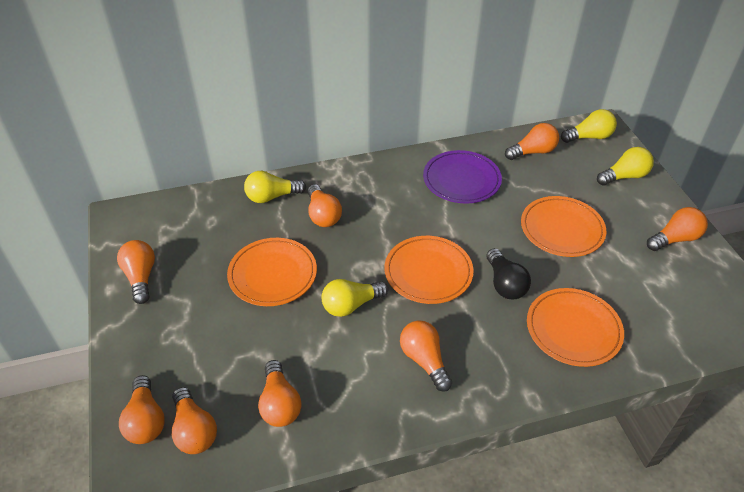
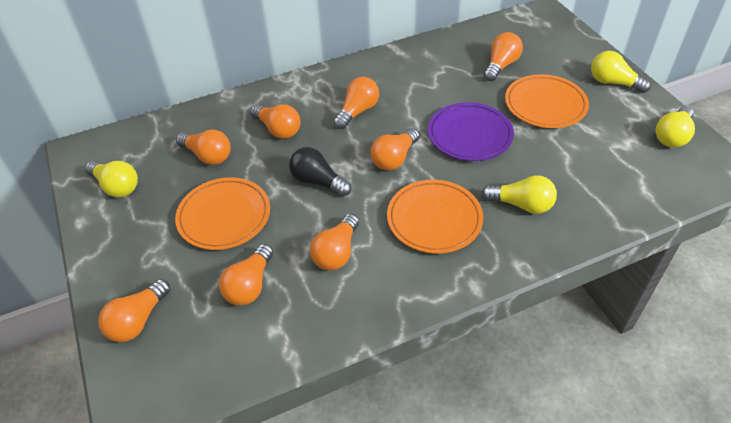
orange plate: 4 -> 3

